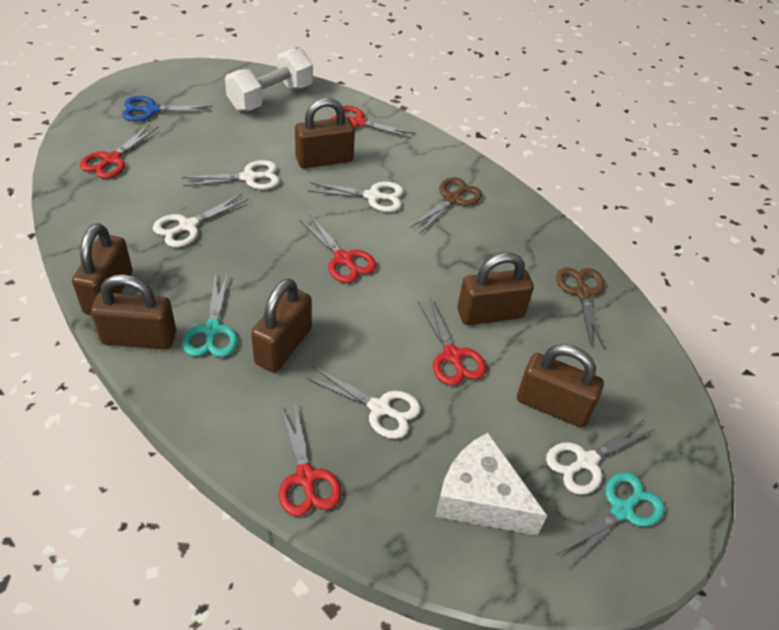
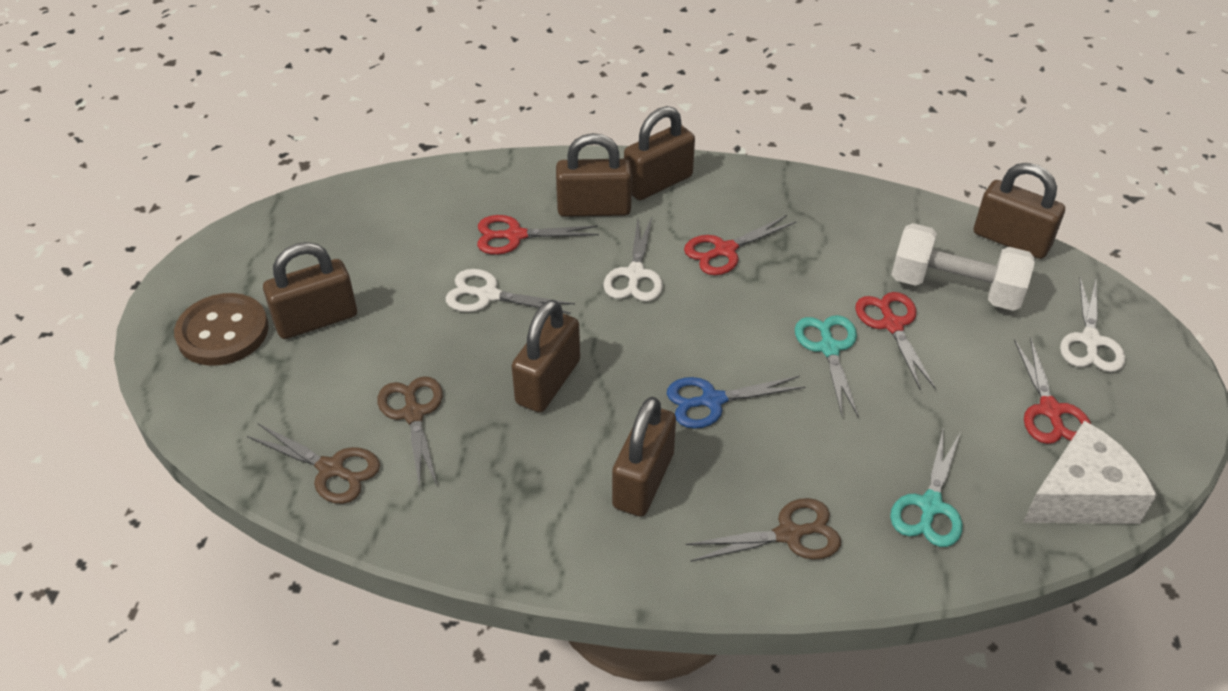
brown button: 0 -> 1
brown scissors: 2 -> 3
red scissors: 5 -> 4
white scissors: 5 -> 3

